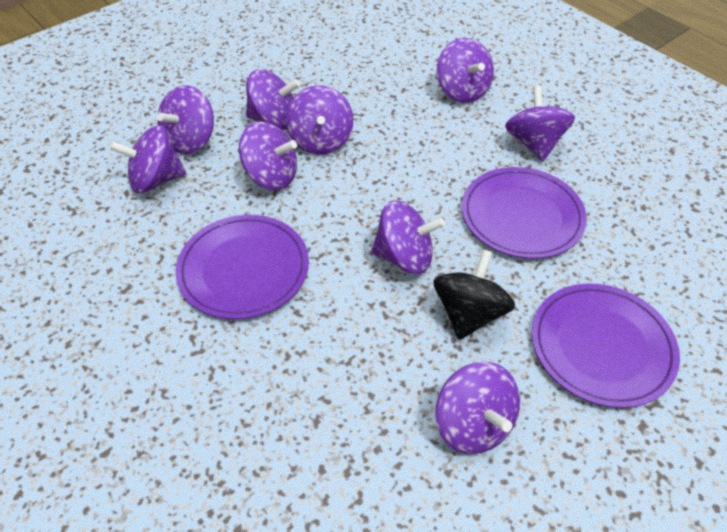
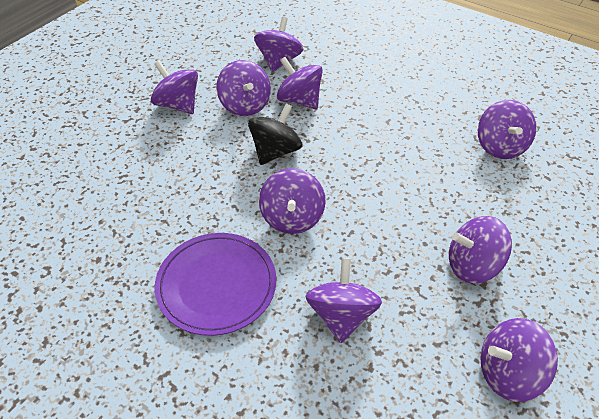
purple plate: 3 -> 1

